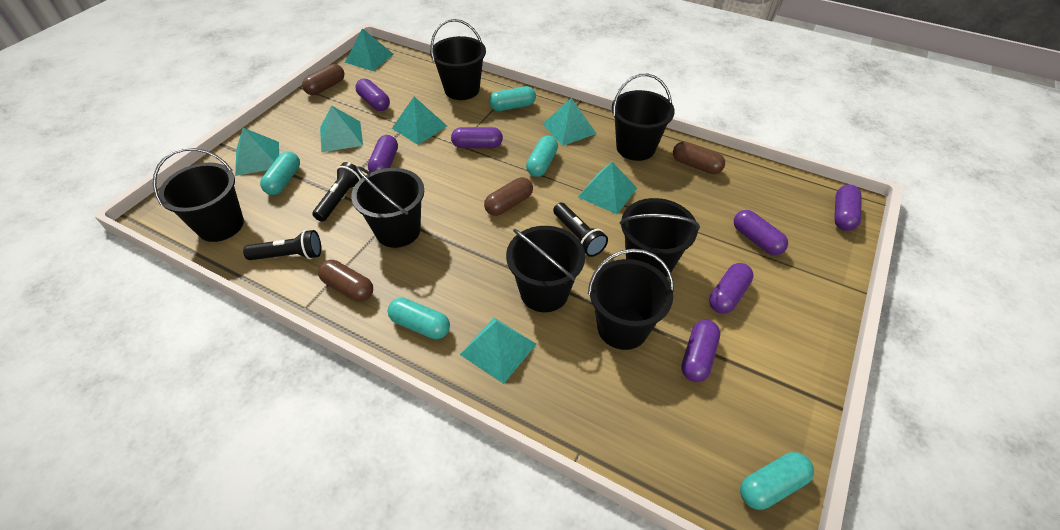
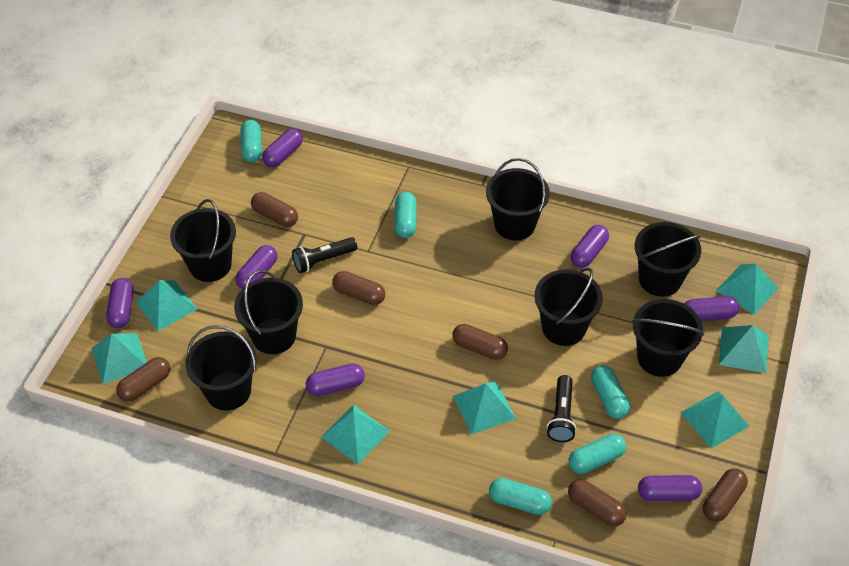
black flashlight: 3 -> 2
brown capsule: 4 -> 6

